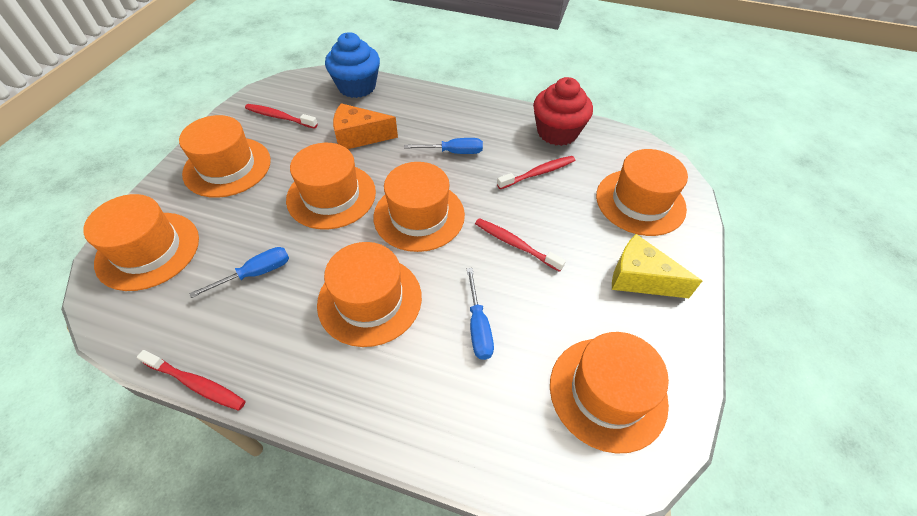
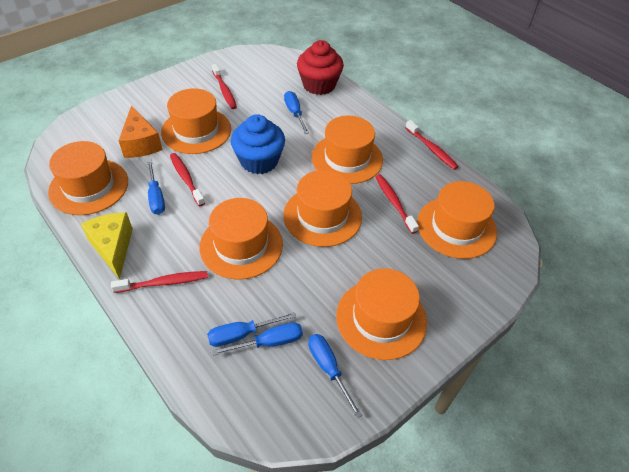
blue screwdriver: 3 -> 5
red toothbrush: 4 -> 5

